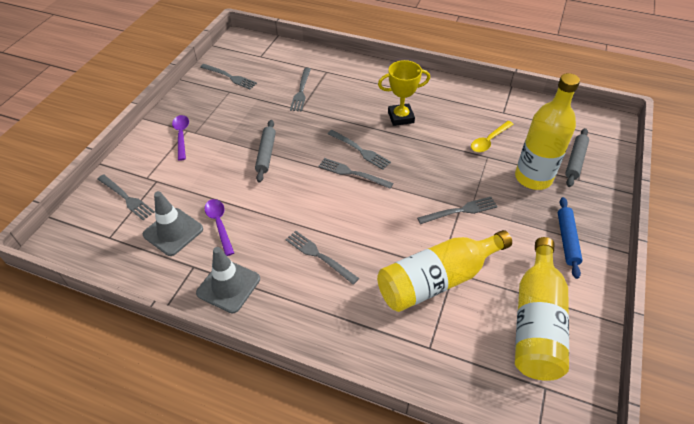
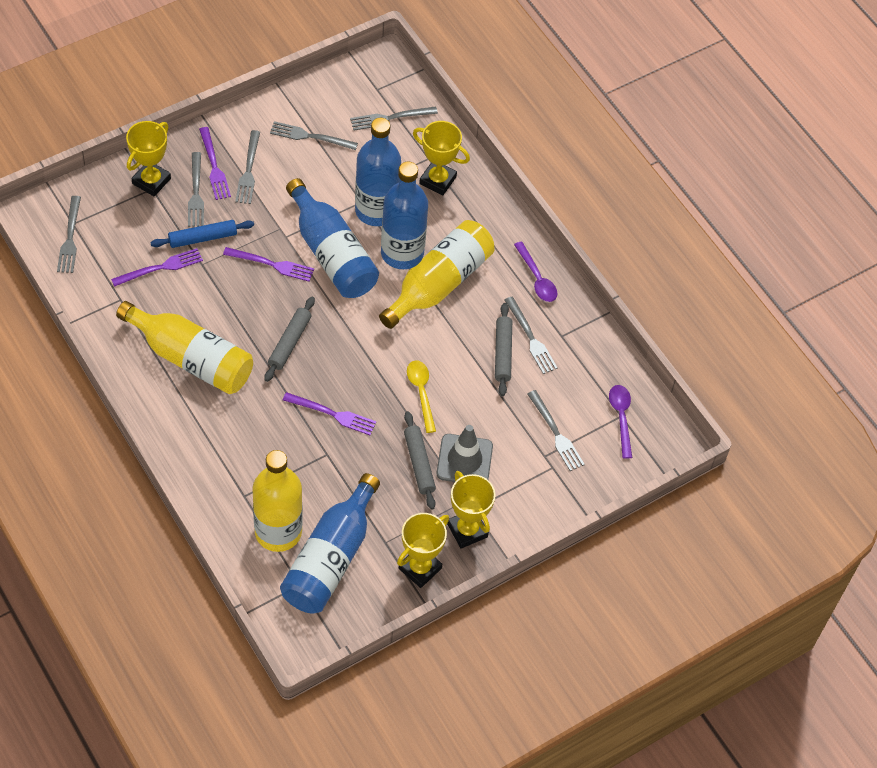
blue bottle: 0 -> 4
grey rolling pin: 2 -> 3
grey traffic cone: 2 -> 1
purple fork: 0 -> 4
yellow trophy: 1 -> 4

